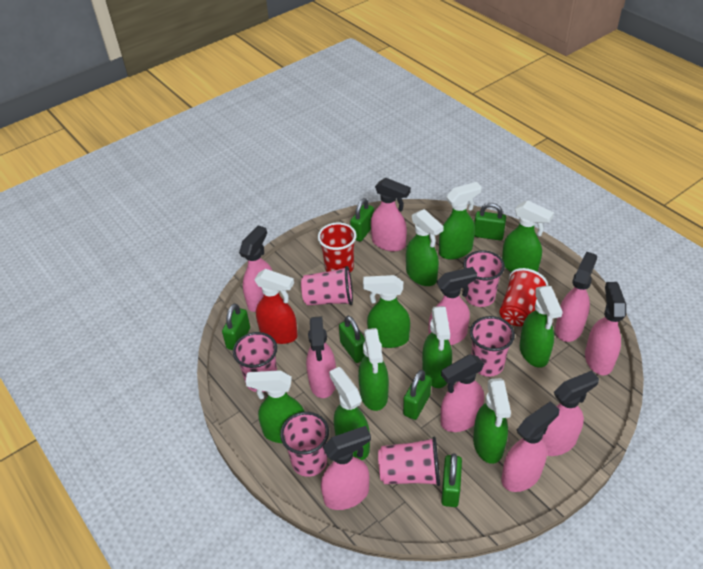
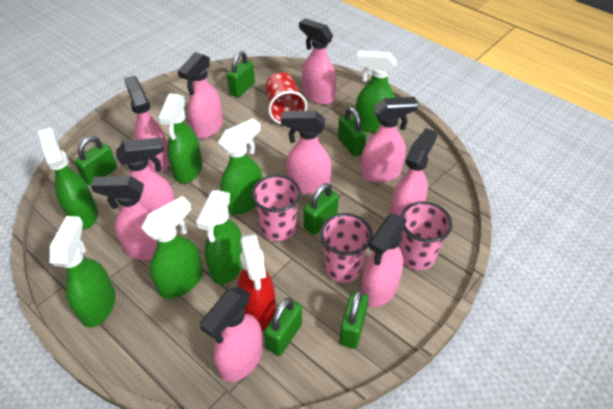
green spray bottle: 10 -> 7
pink cup: 6 -> 3
red cup: 2 -> 1

